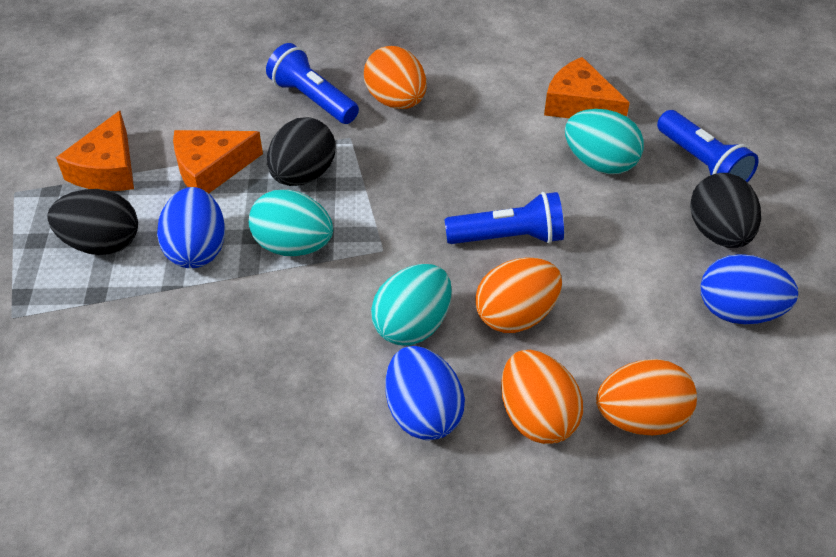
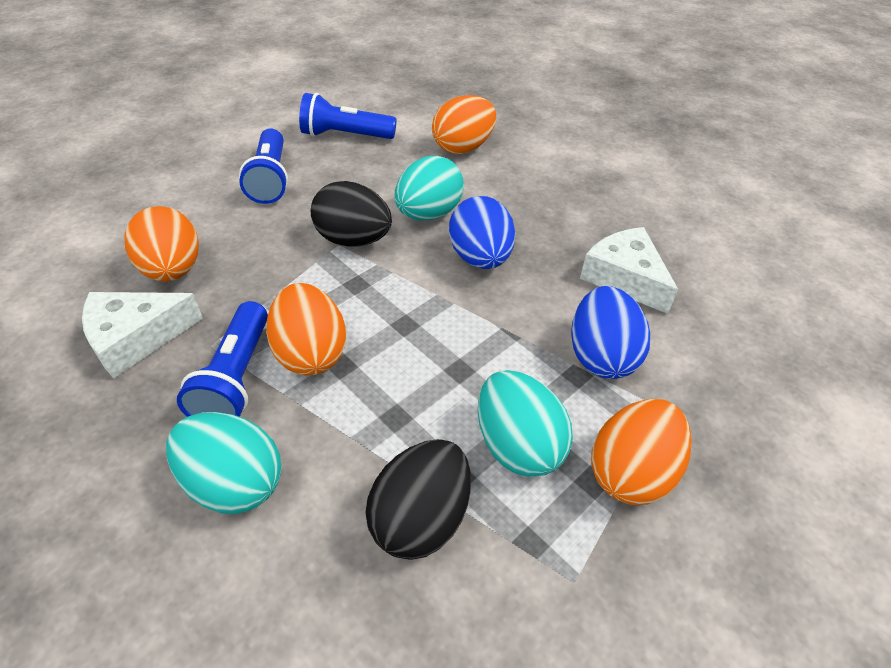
black egg: 3 -> 2
blue egg: 3 -> 2
orange cheese: 3 -> 0
white cheese: 0 -> 2

